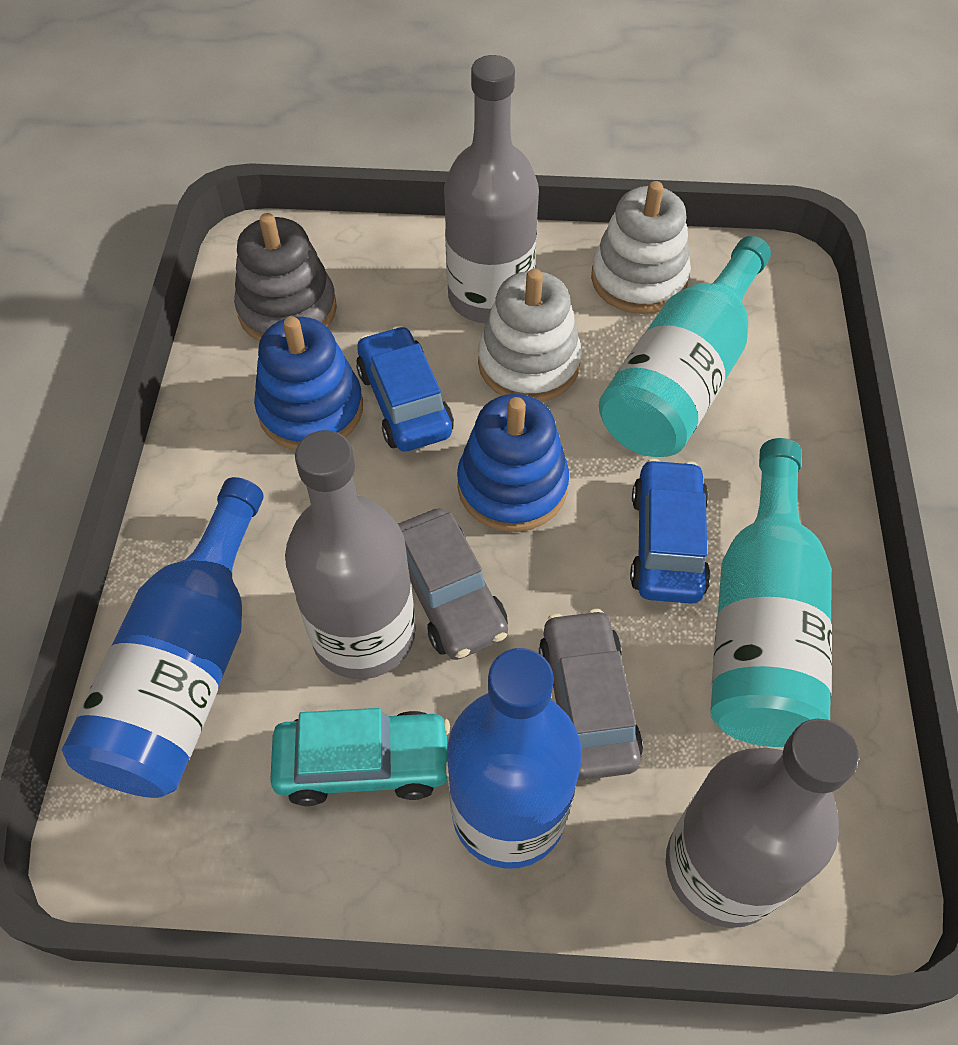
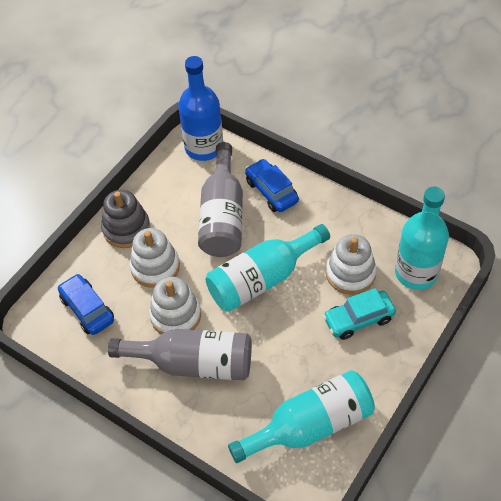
blue bottle: 2 -> 1
blue stacking toy: 2 -> 0
grey bottle: 3 -> 2
grey car: 2 -> 0
turquoise bottle: 2 -> 3
white stacking toy: 2 -> 3

